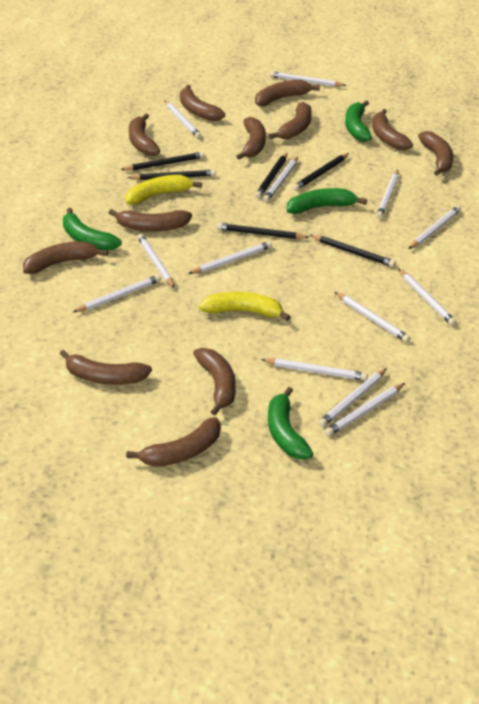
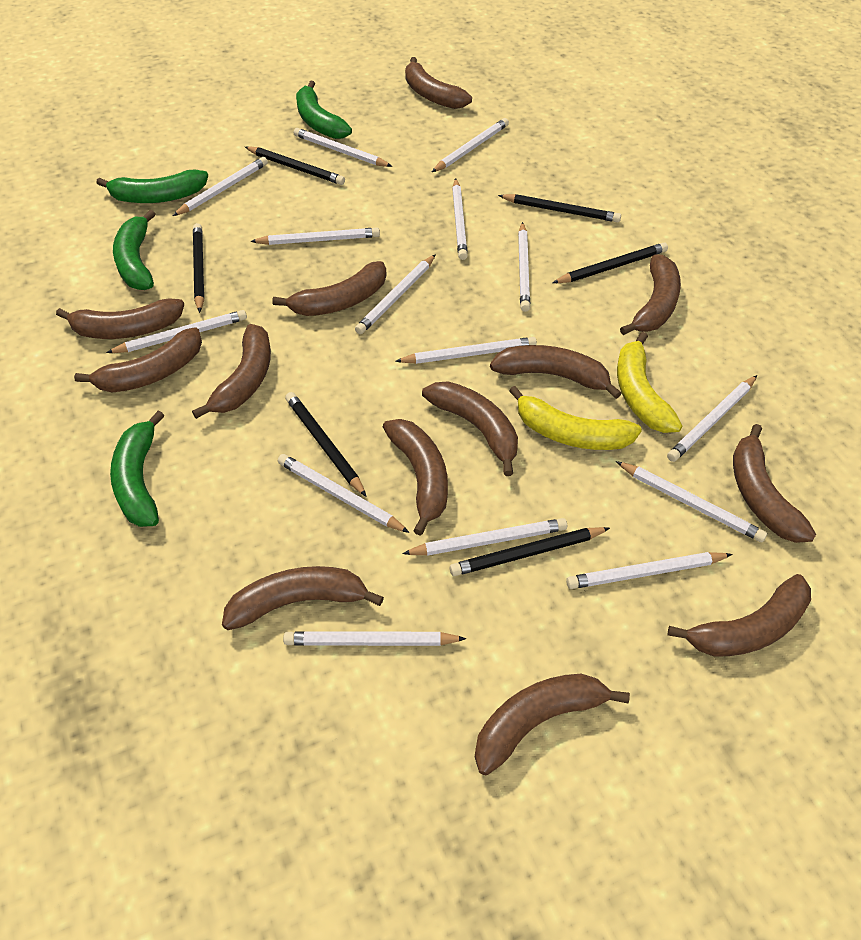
brown banana: 12 -> 13
white pencil: 13 -> 15

